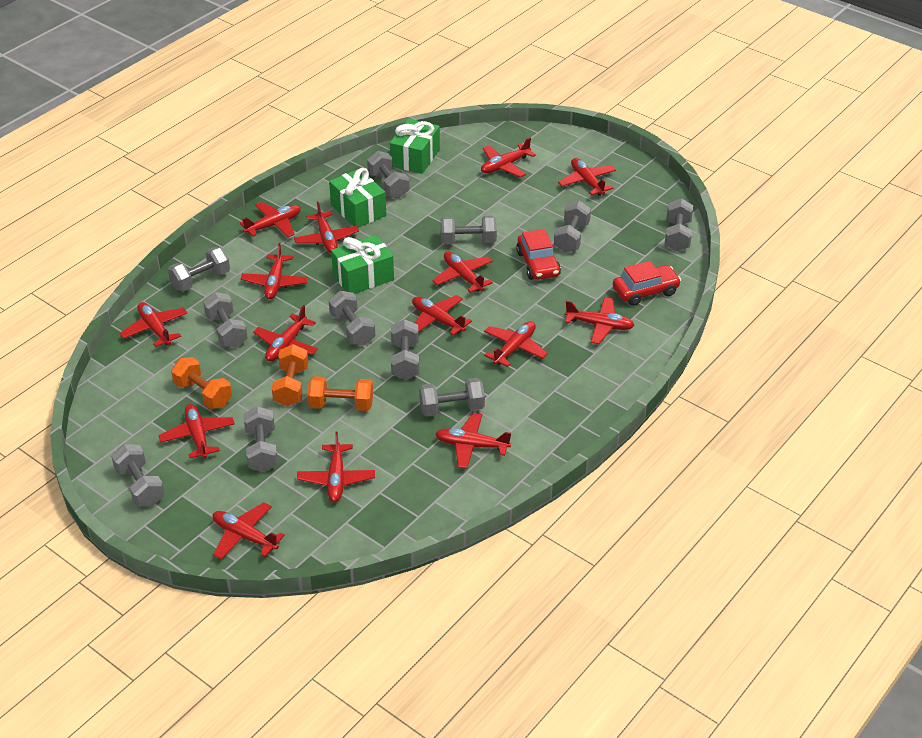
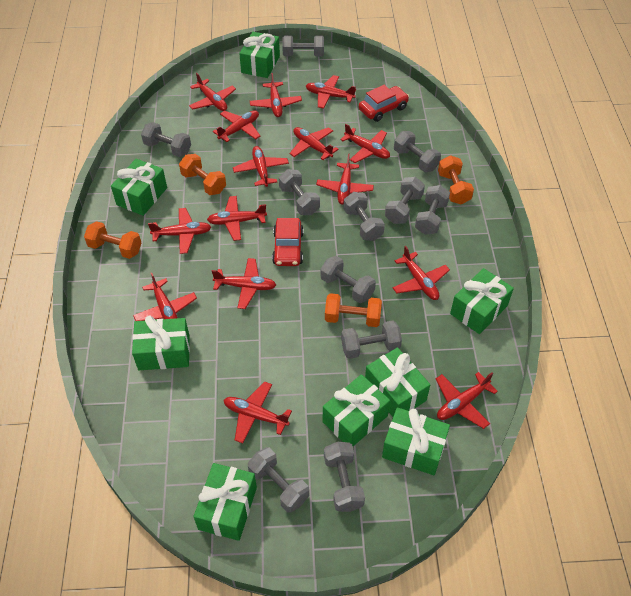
green gift: 3 -> 8
orange dumbbell: 3 -> 4

